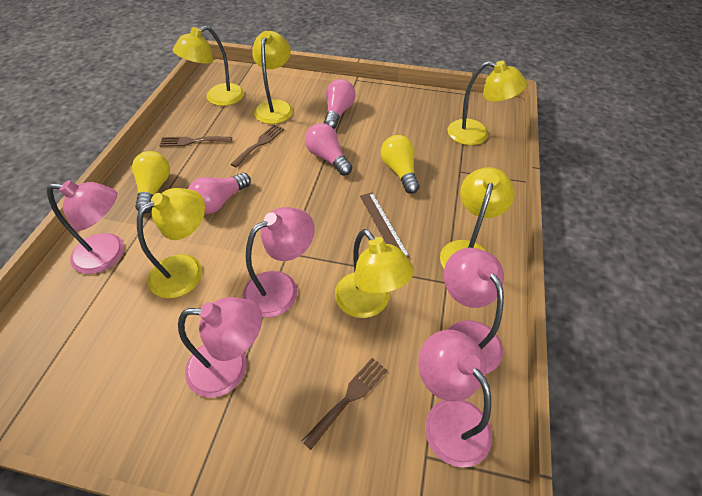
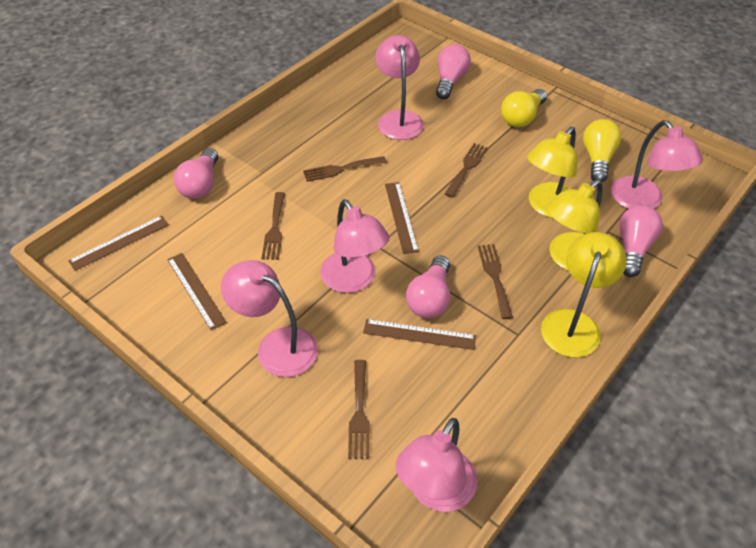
brown fork: 3 -> 5
brown ruler: 1 -> 4
pink light bulb: 3 -> 4
yellow lamp: 6 -> 3

